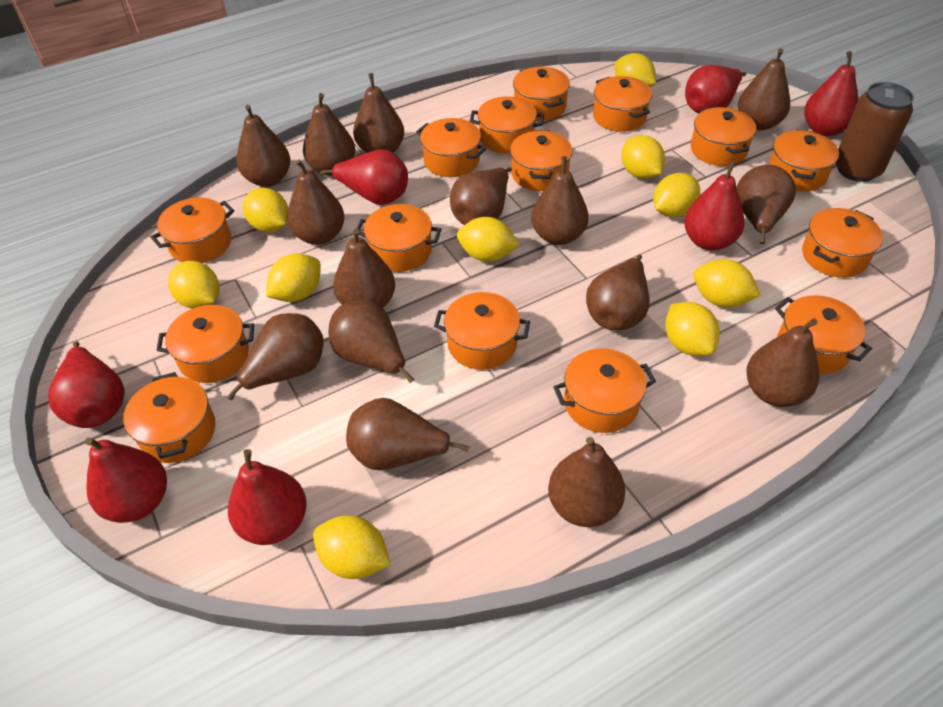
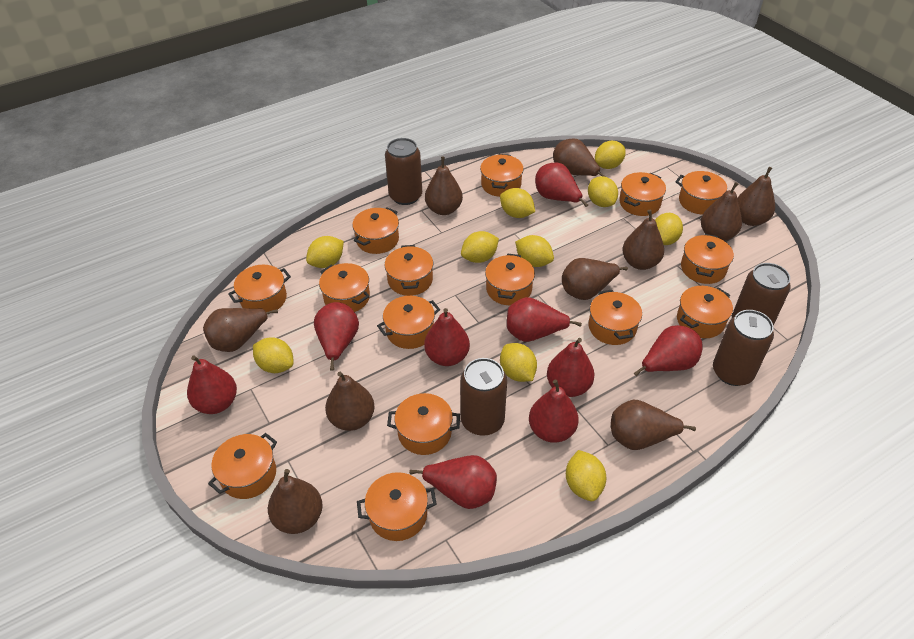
brown can: 1 -> 4
brown pear: 15 -> 10
red pear: 7 -> 9

